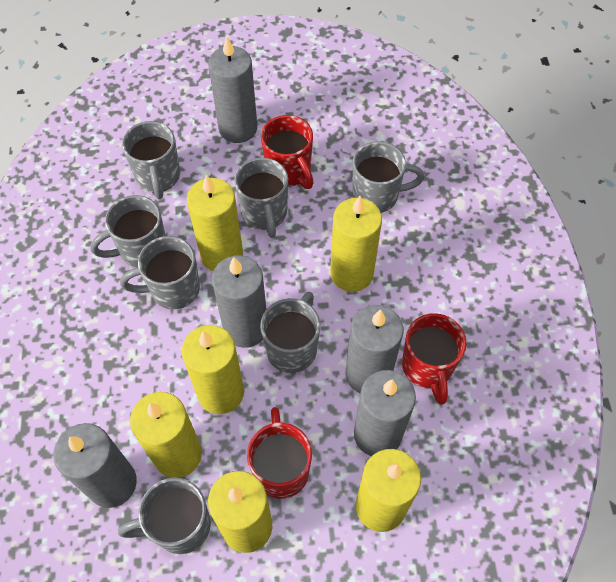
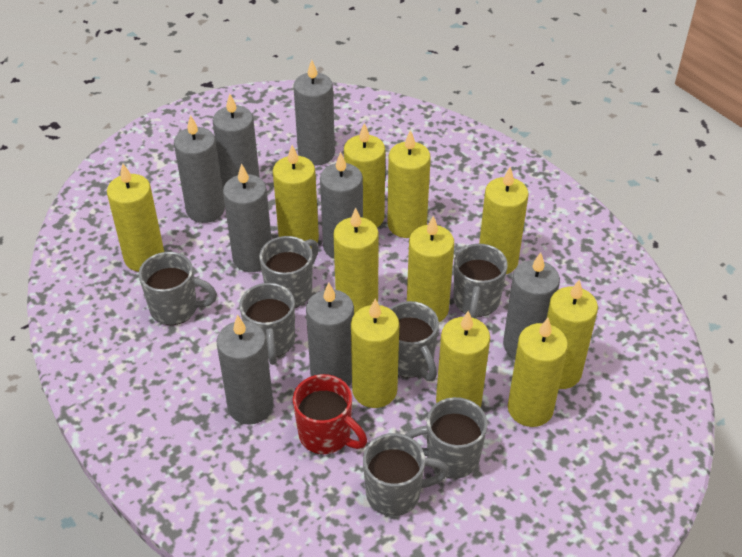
grey candle: 5 -> 8
red mug: 3 -> 1
yellow candle: 6 -> 11

